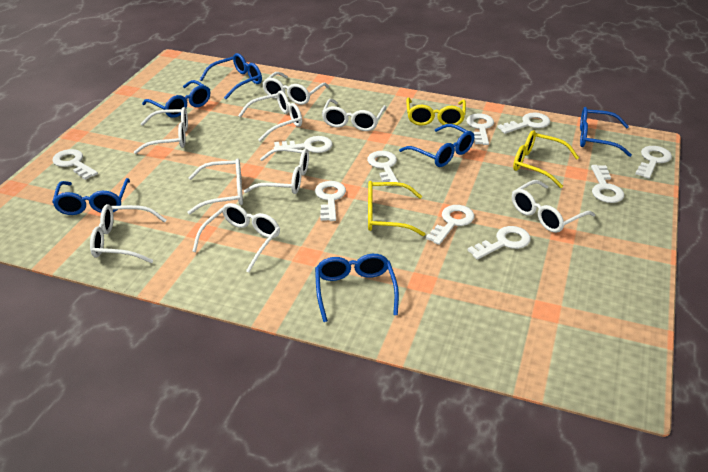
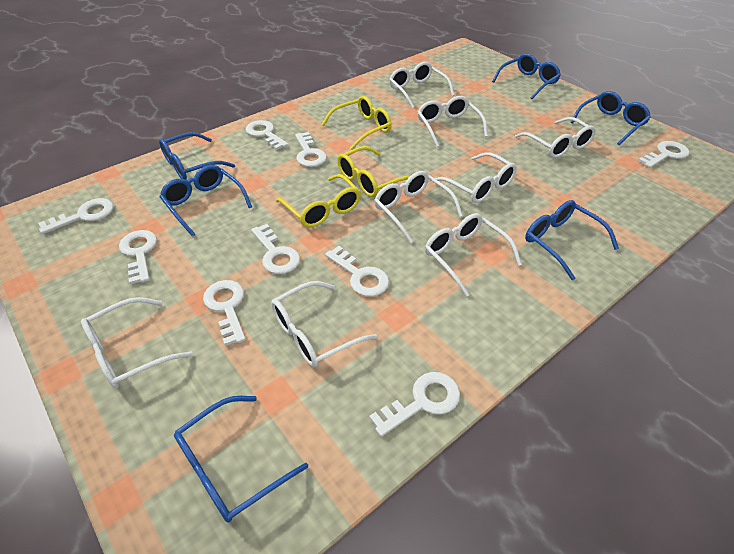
white glasses: 9 -> 8
white key: 10 -> 9

